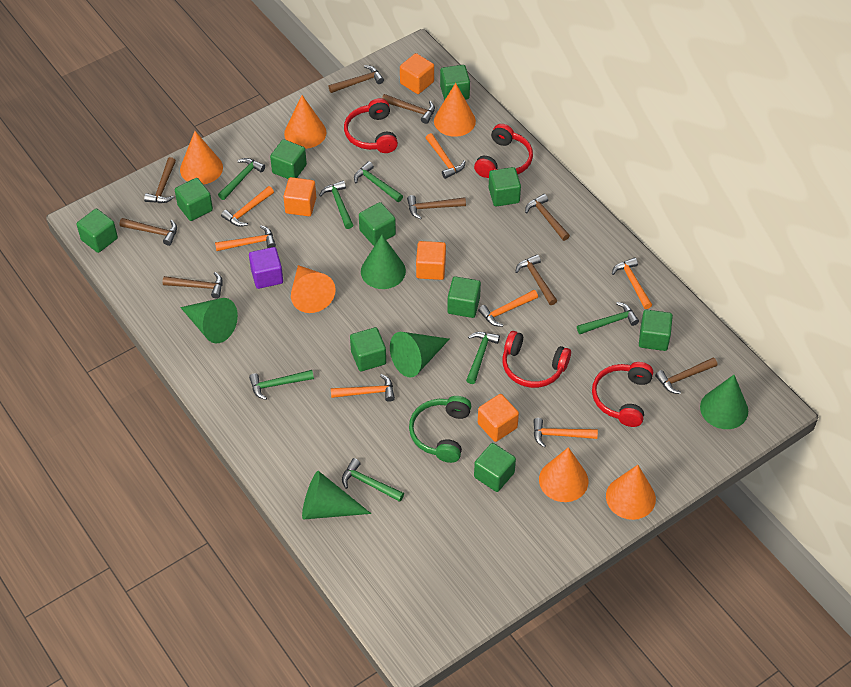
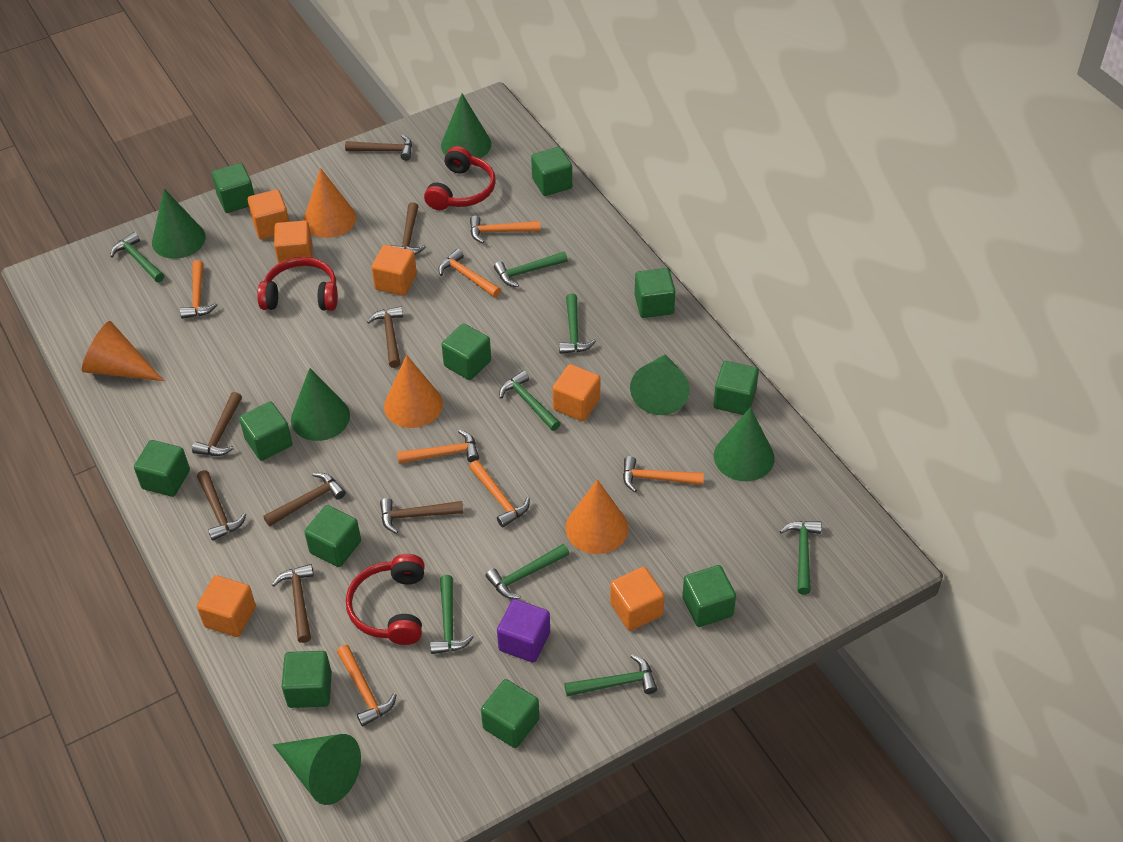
brown hammer: 9 -> 8
green cone: 5 -> 6
green cube: 10 -> 11
green hammer: 7 -> 8
green headphones: 1 -> 0
orange cone: 6 -> 4
orange cube: 4 -> 6
red headphones: 4 -> 3

